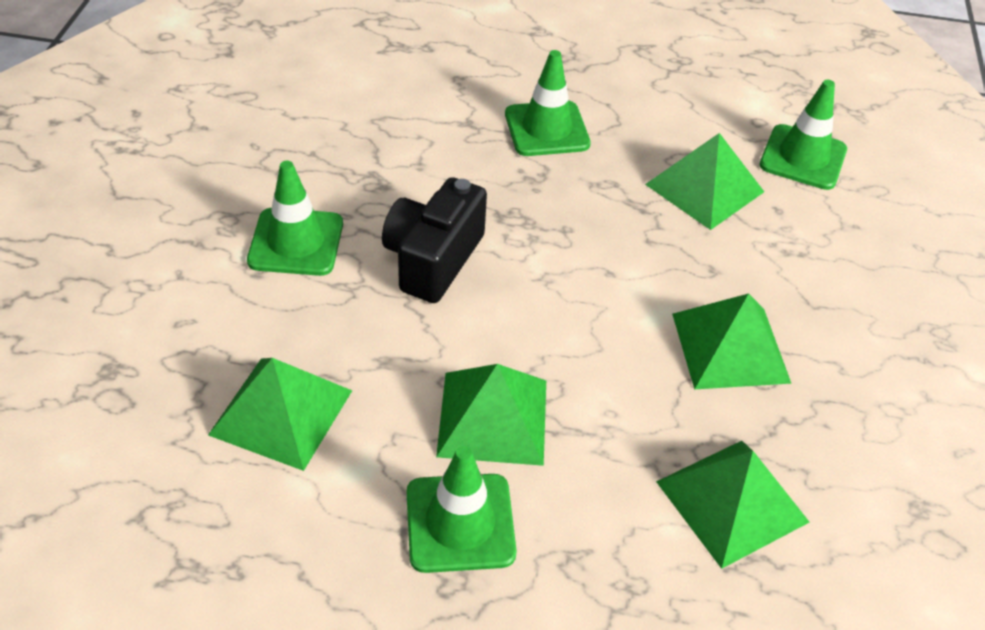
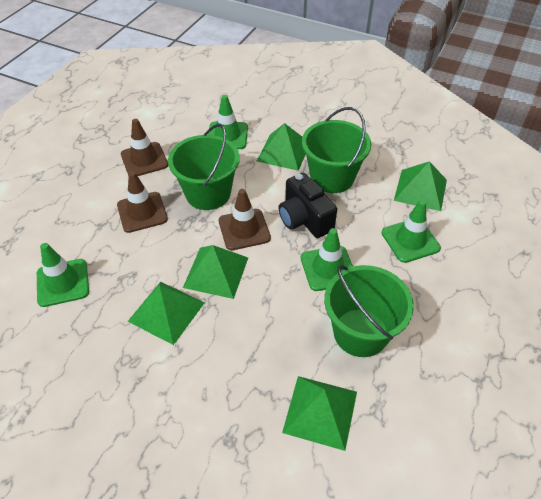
brown traffic cone: 0 -> 3
green bucket: 0 -> 3

